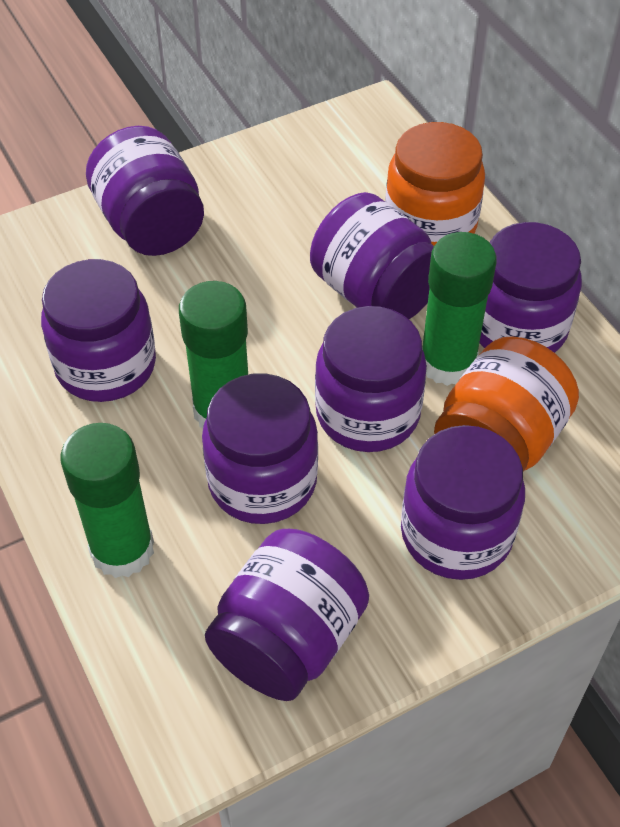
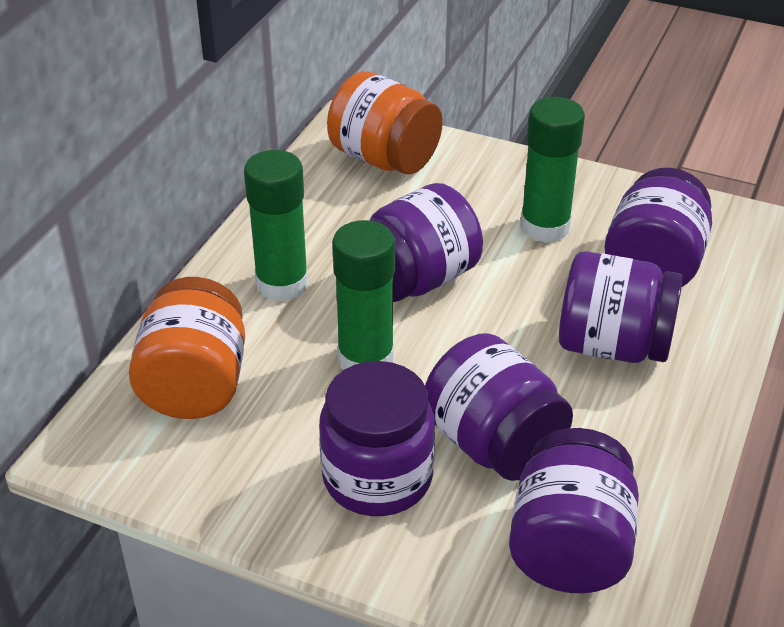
purple jar: 8 -> 6

